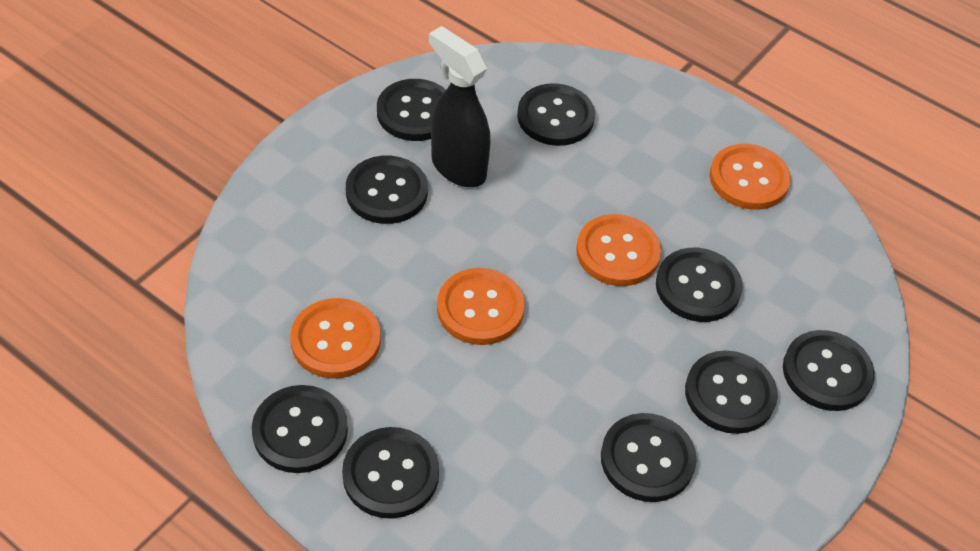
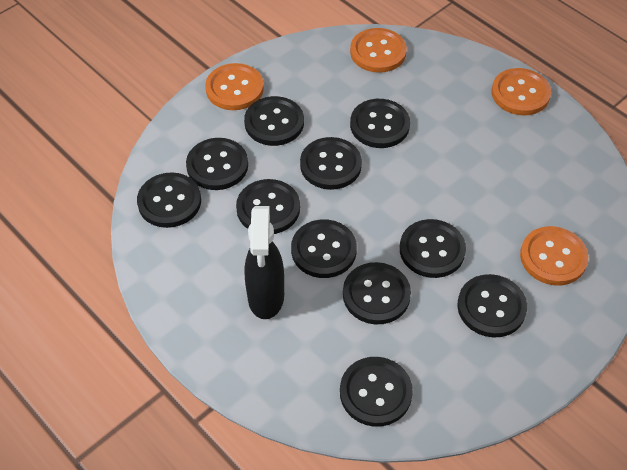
black button: 9 -> 11

